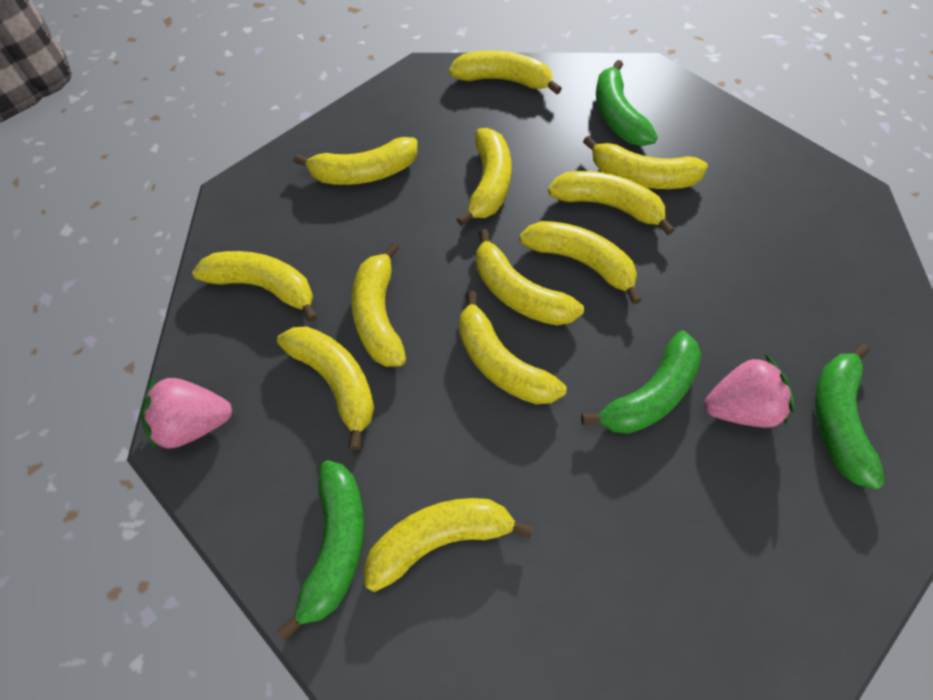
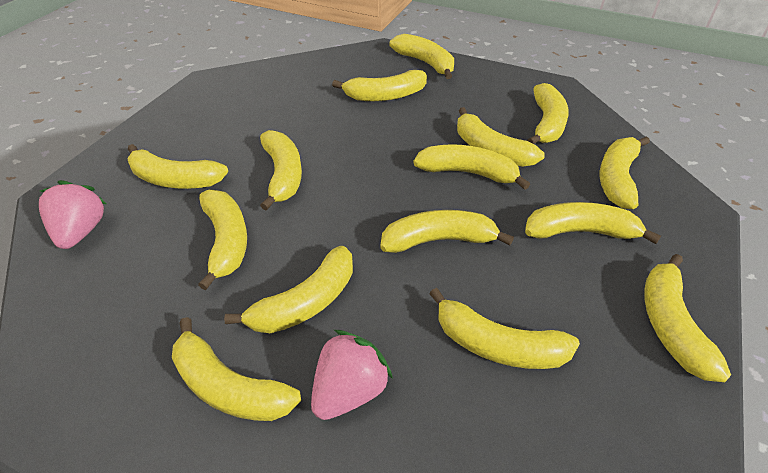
green banana: 4 -> 0
yellow banana: 12 -> 15

